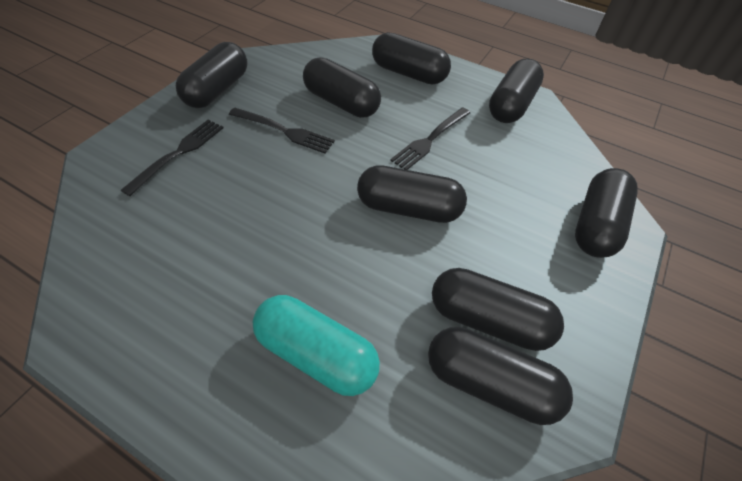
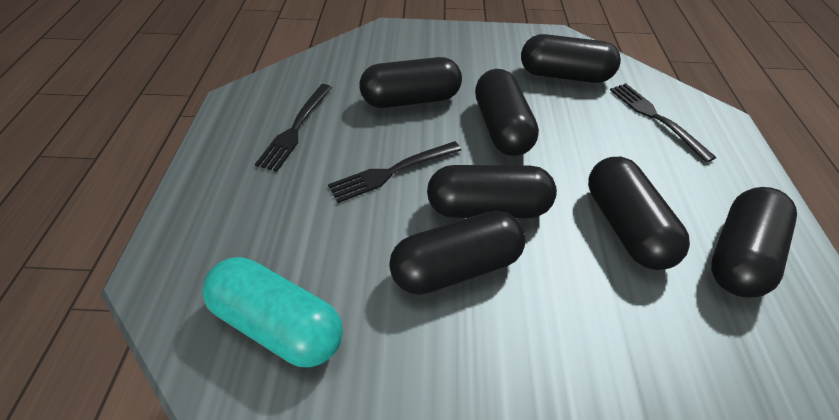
black capsule: 8 -> 7

